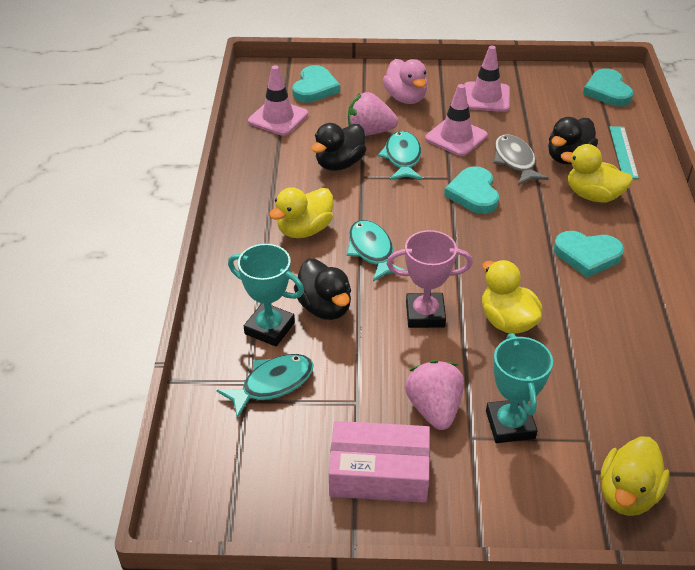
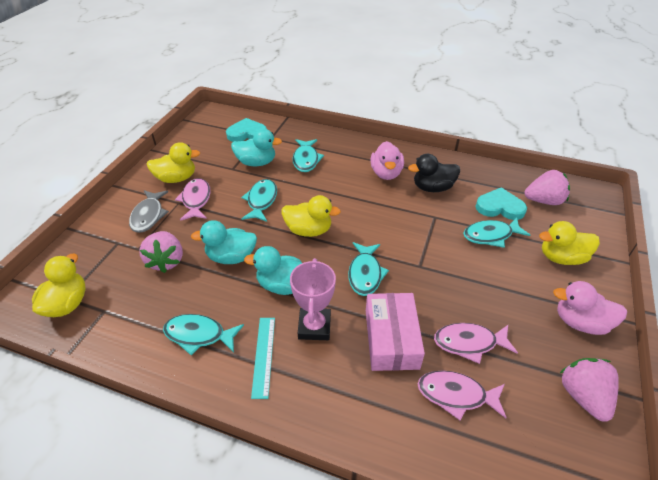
black duck: 3 -> 1
pink duck: 1 -> 2
pink fish: 0 -> 3
pink strawberry: 2 -> 3
pink traffic cone: 3 -> 0
turquoise duck: 0 -> 3
turquoise fish: 3 -> 5
turquoise heart: 4 -> 2
turquoise trophy: 2 -> 0

